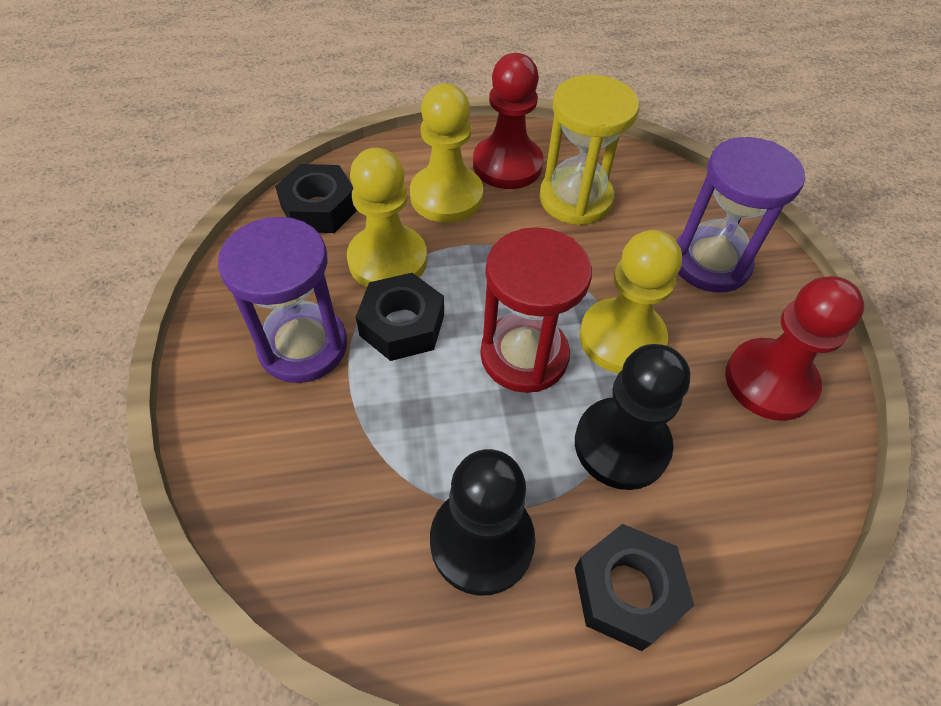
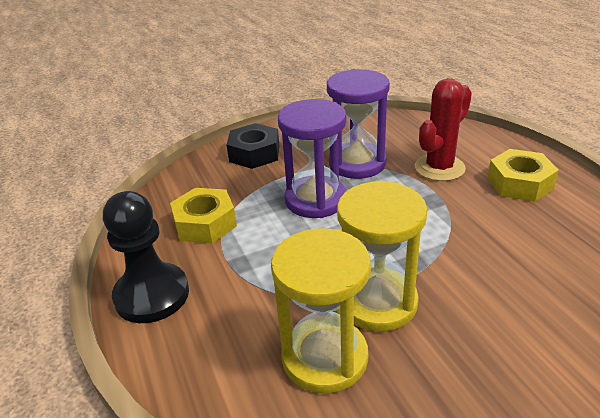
black nut: 3 -> 1
black pawn: 2 -> 1
red cactus: 0 -> 1
red hourglass: 1 -> 0
red pawn: 2 -> 0
yellow hourglass: 1 -> 2
yellow nut: 0 -> 2
yellow pawn: 3 -> 0

